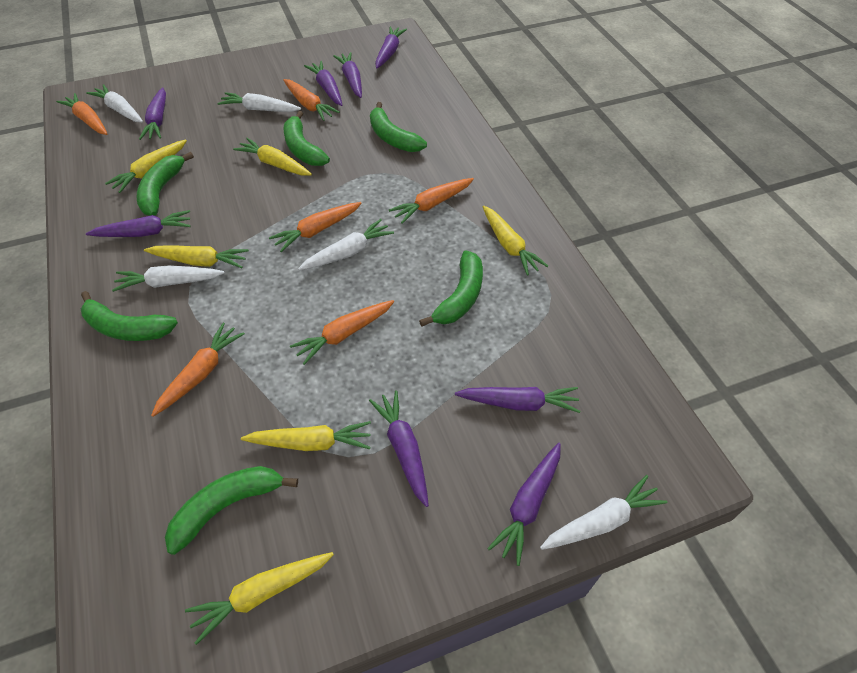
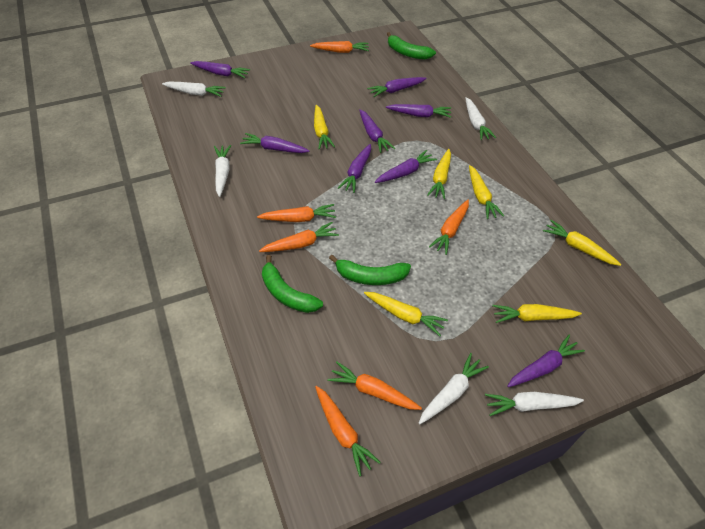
green banana: 6 -> 3

